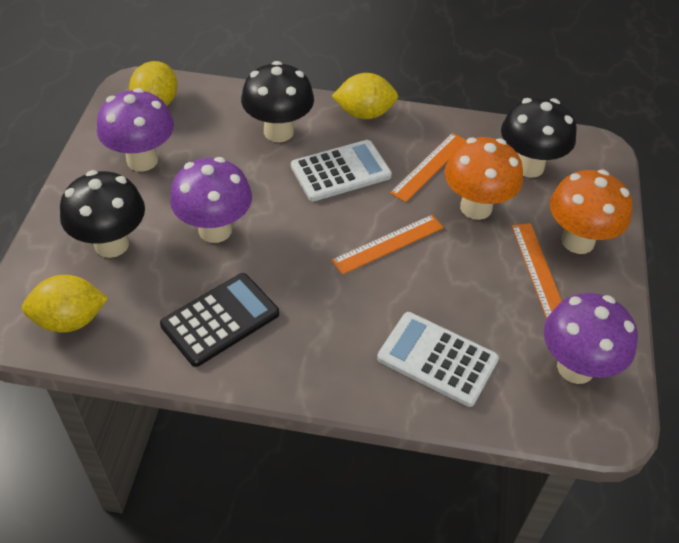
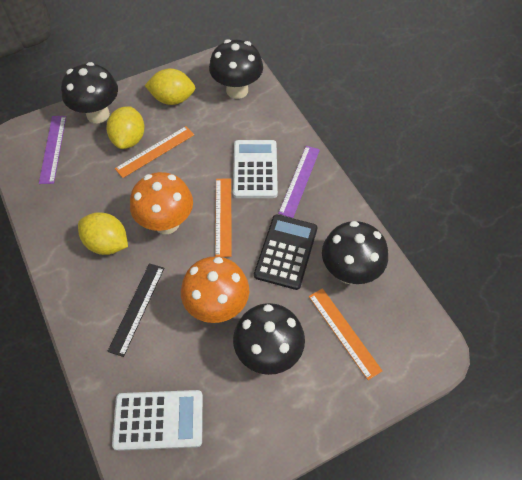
black mushroom: 3 -> 4
black ruler: 0 -> 1
purple mushroom: 3 -> 0
purple ruler: 0 -> 2

